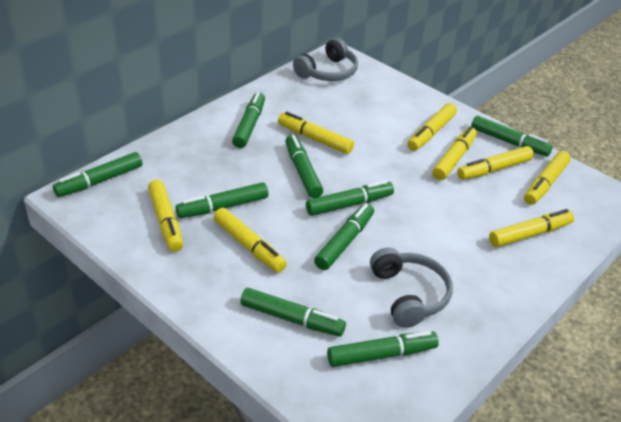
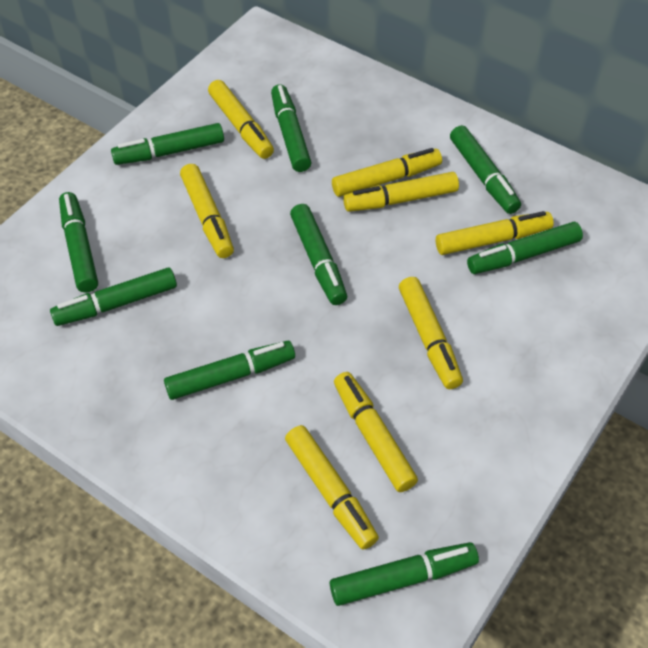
grey headphones: 2 -> 0

